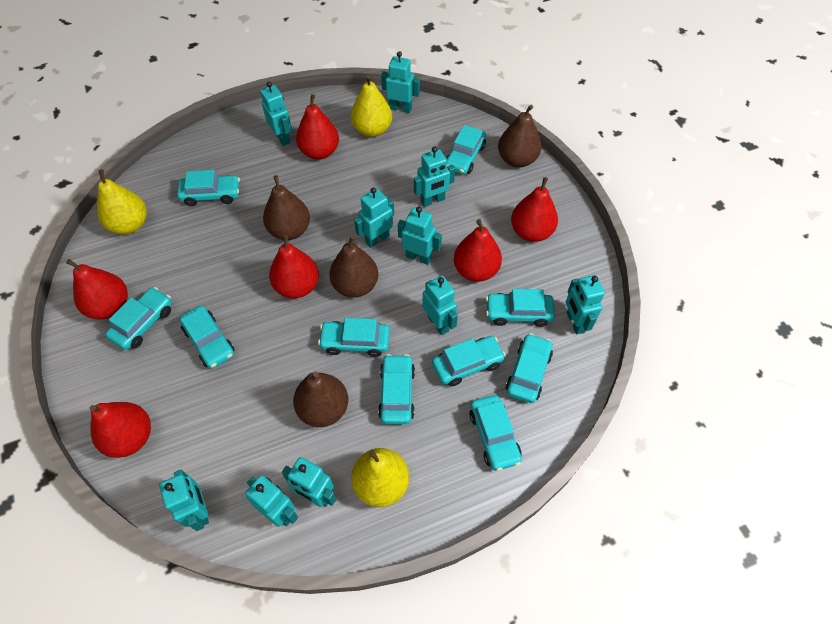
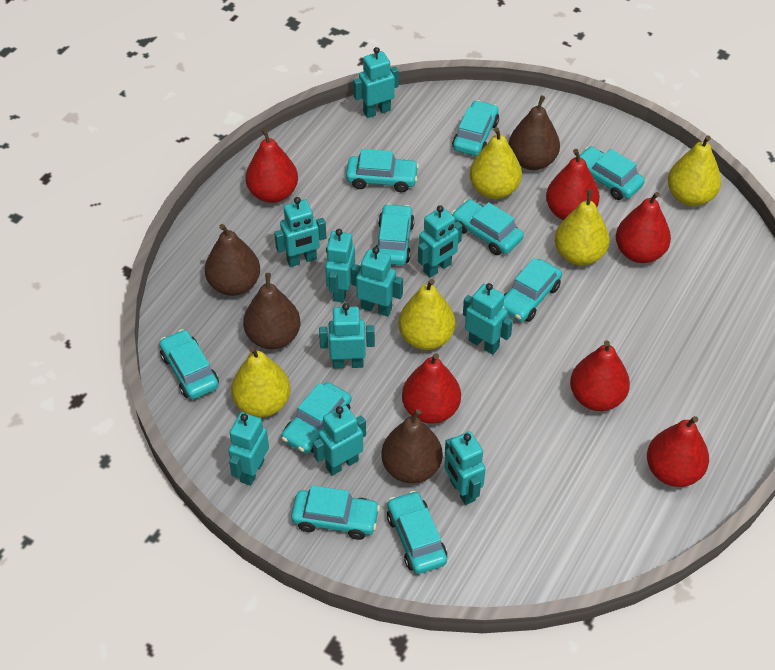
yellow pear: 3 -> 5

